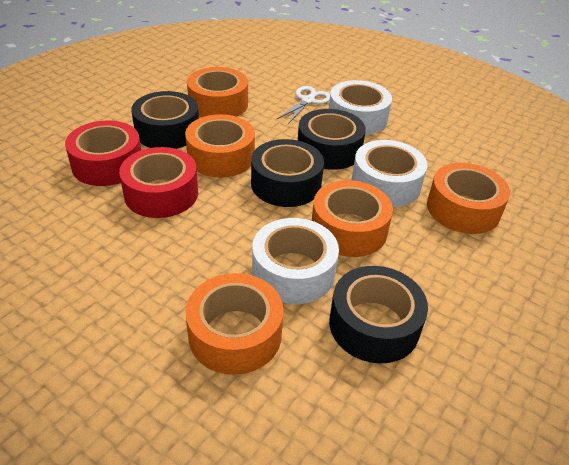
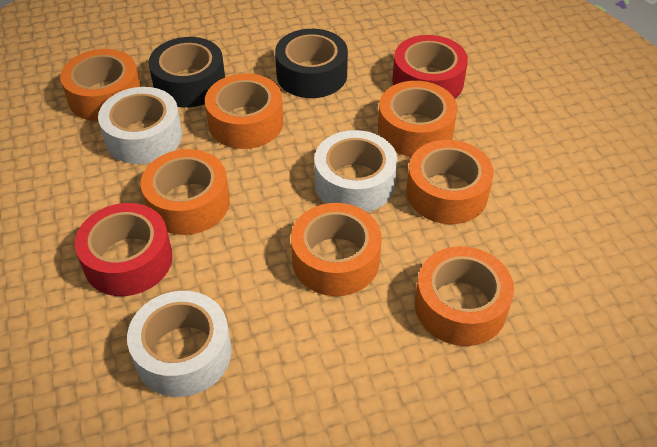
black tape: 4 -> 2
orange tape: 5 -> 7
white scissors: 1 -> 0

